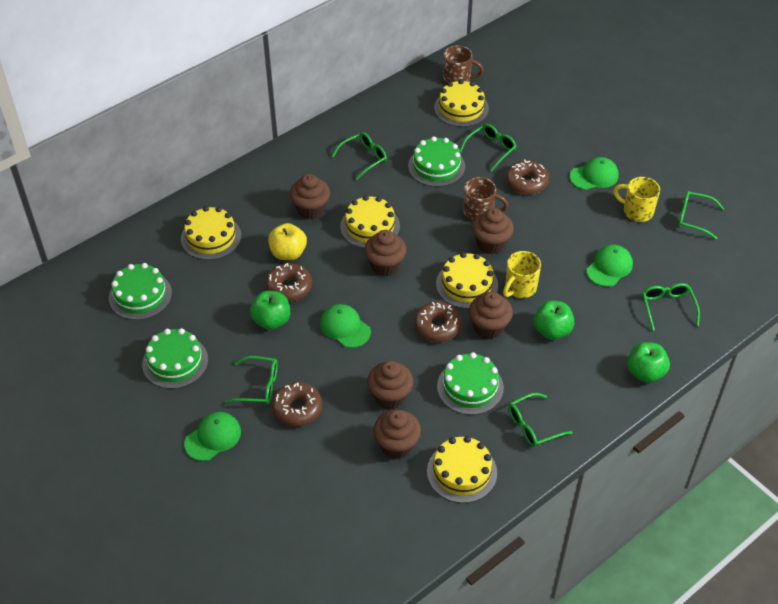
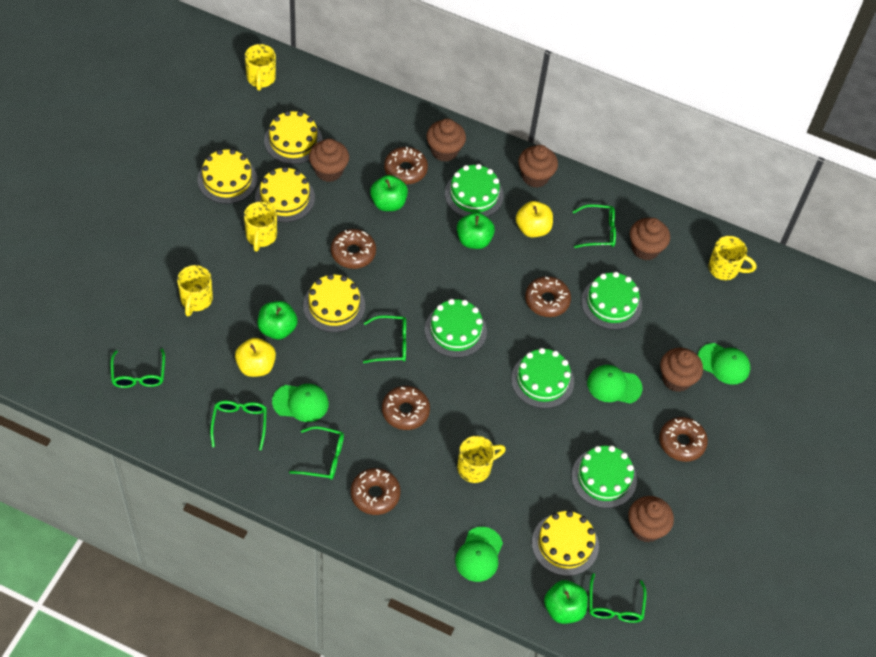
brown donut: 4 -> 6
brown mug: 2 -> 0
green apple: 3 -> 4
green cake: 4 -> 5
yellow apple: 1 -> 2
yellow mug: 2 -> 5

